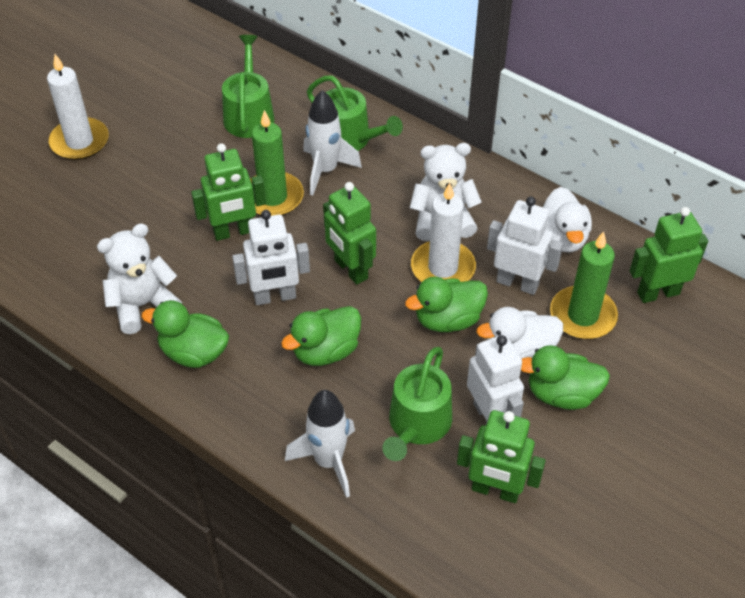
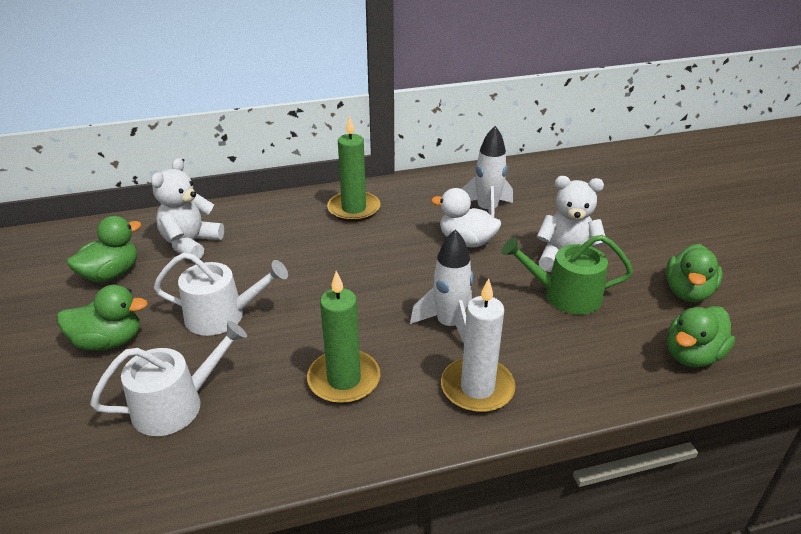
green robot: 4 -> 0
green watering can: 3 -> 1
white candle: 2 -> 1
white duck: 2 -> 1
white robot: 3 -> 0
white watering can: 0 -> 2

